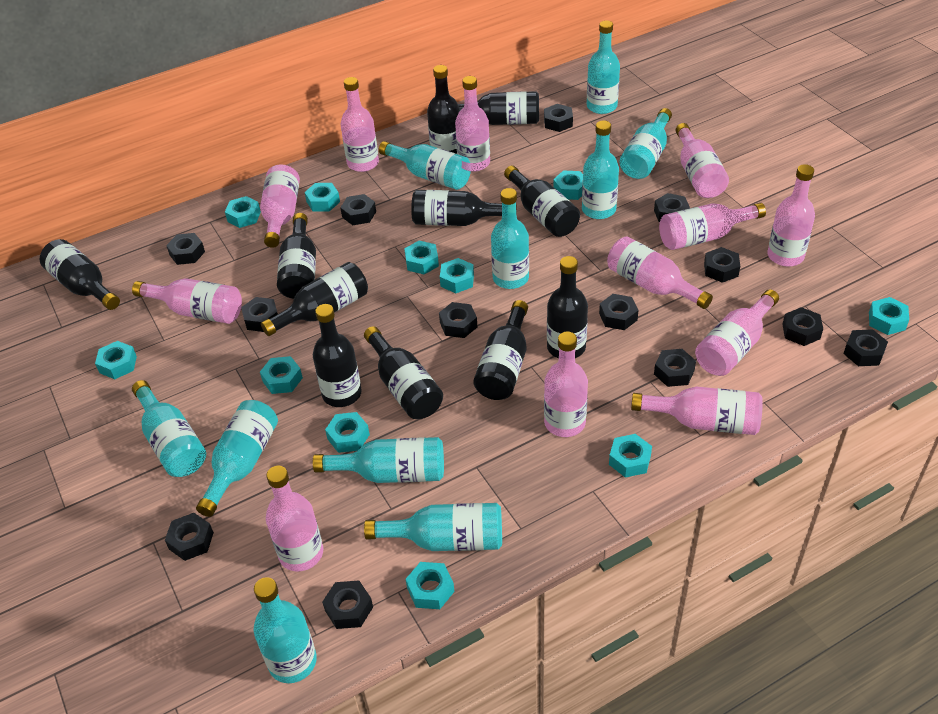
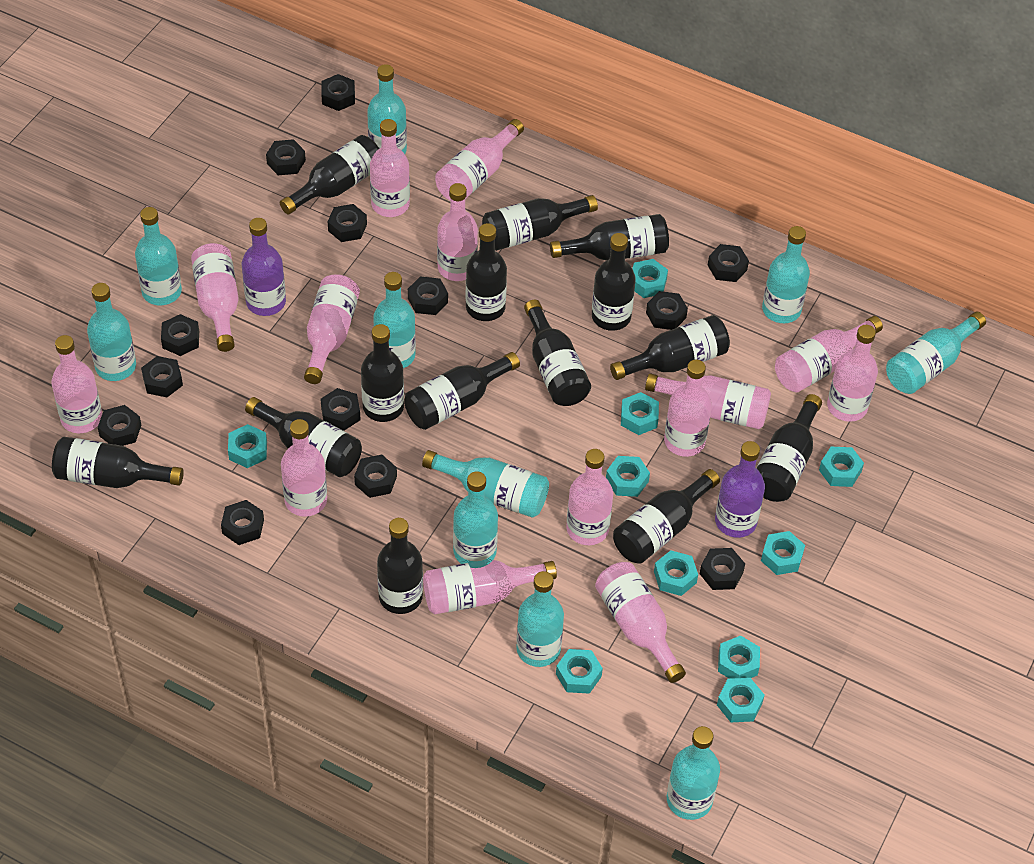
black bottle: 11 -> 14
pink bottle: 12 -> 14
purple bottle: 0 -> 2
turquoise nut: 11 -> 10

